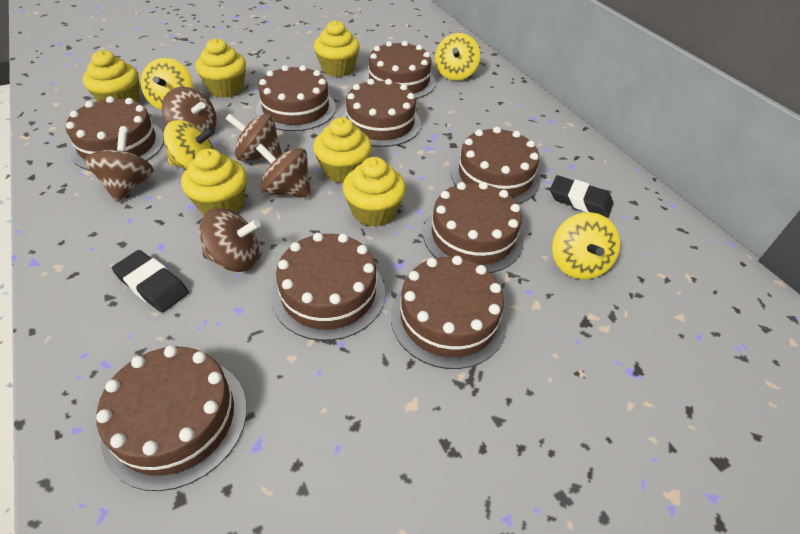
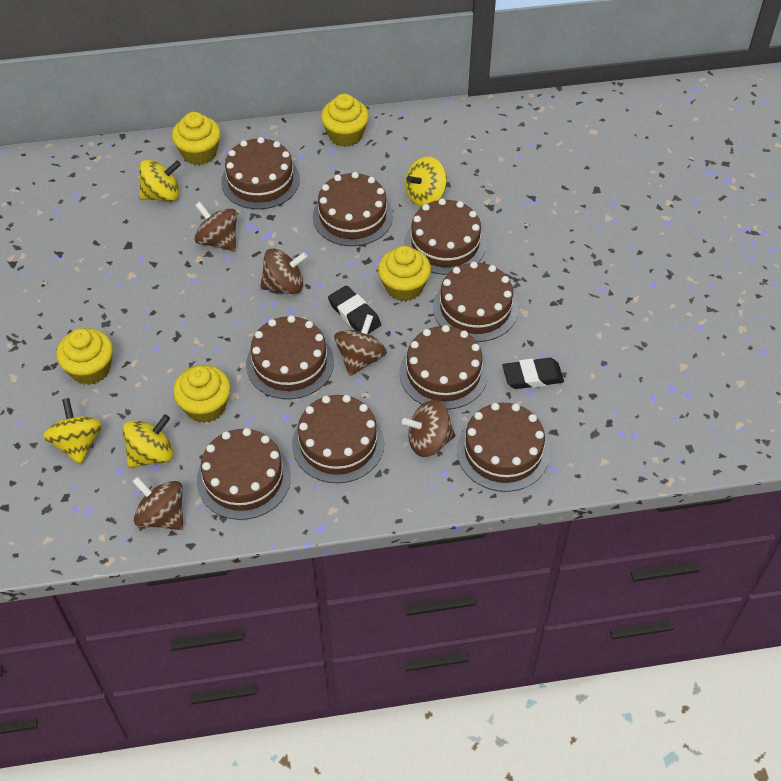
yellow cupcake: 6 -> 5

